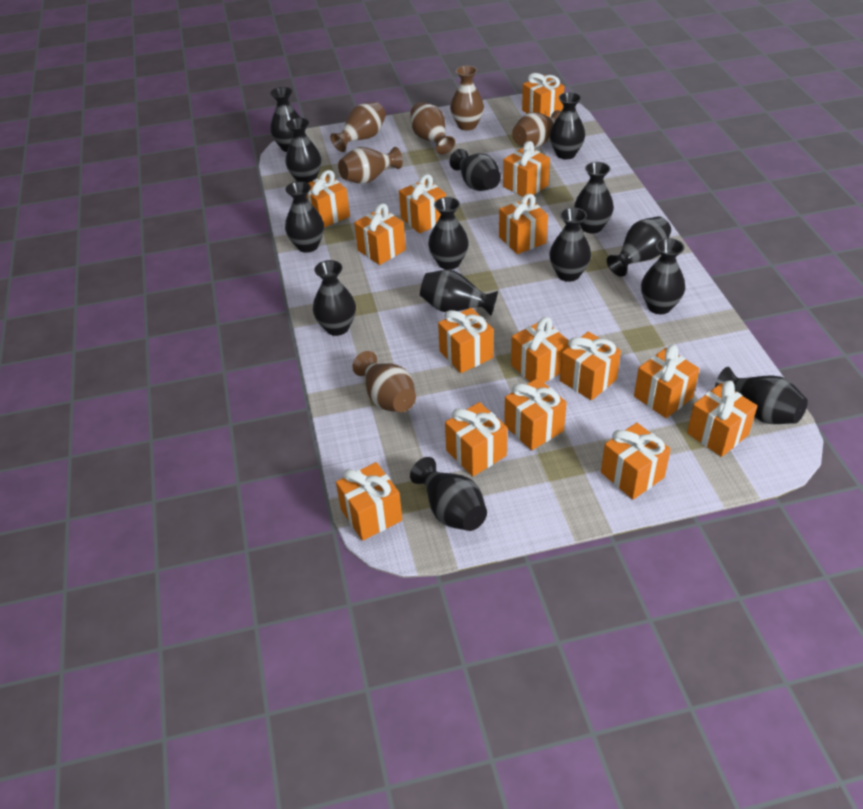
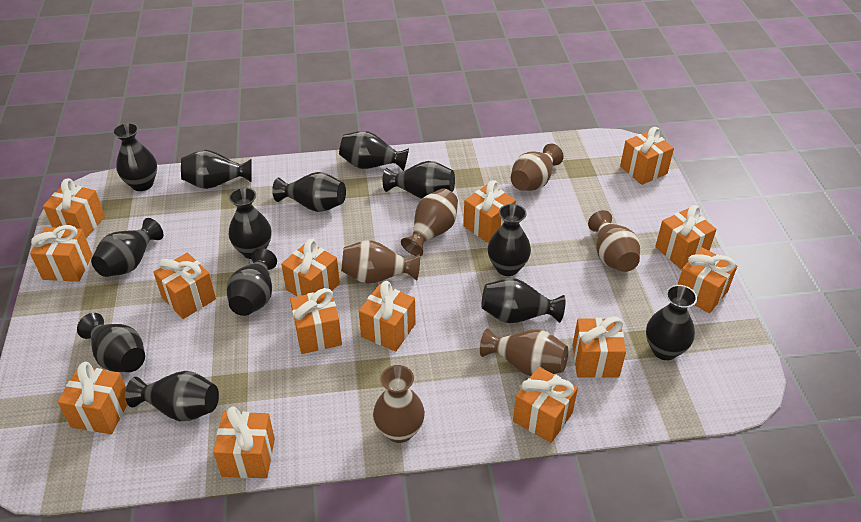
black vase: 14 -> 13
orange gift: 15 -> 14

